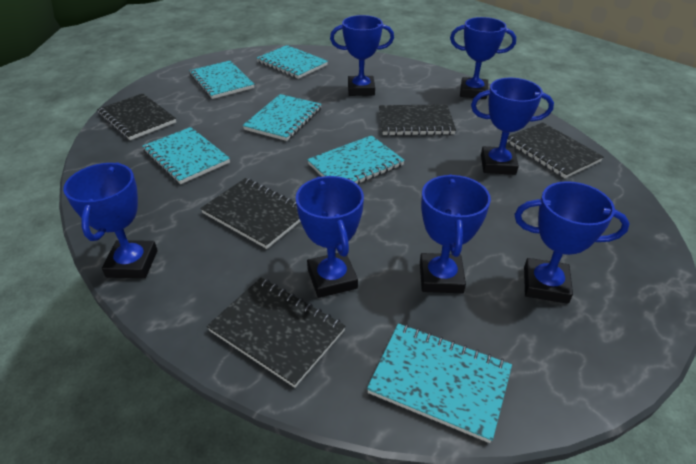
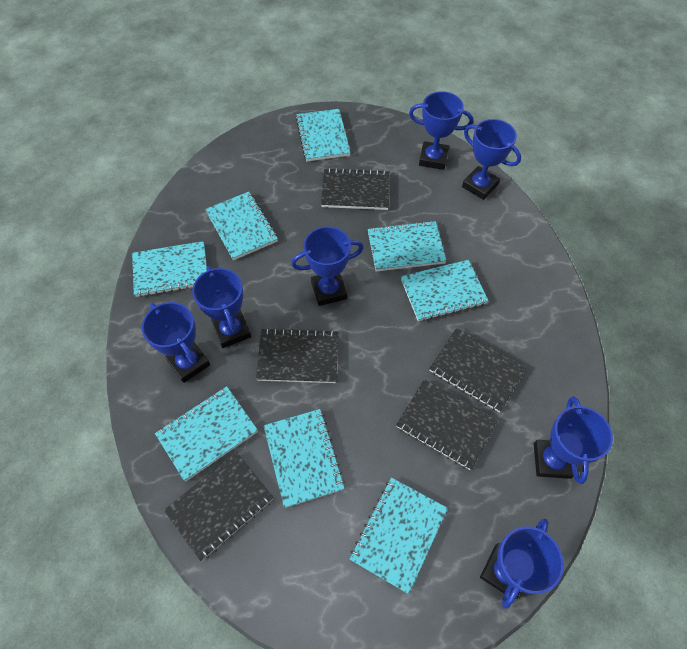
turquoise notebook: 6 -> 8

